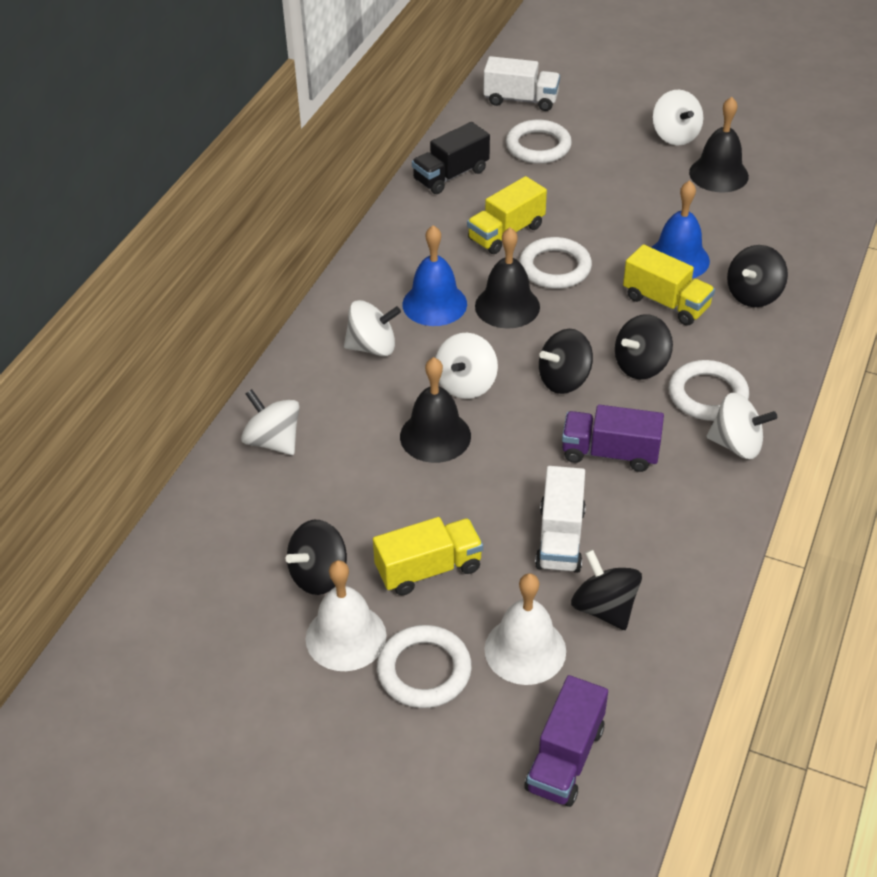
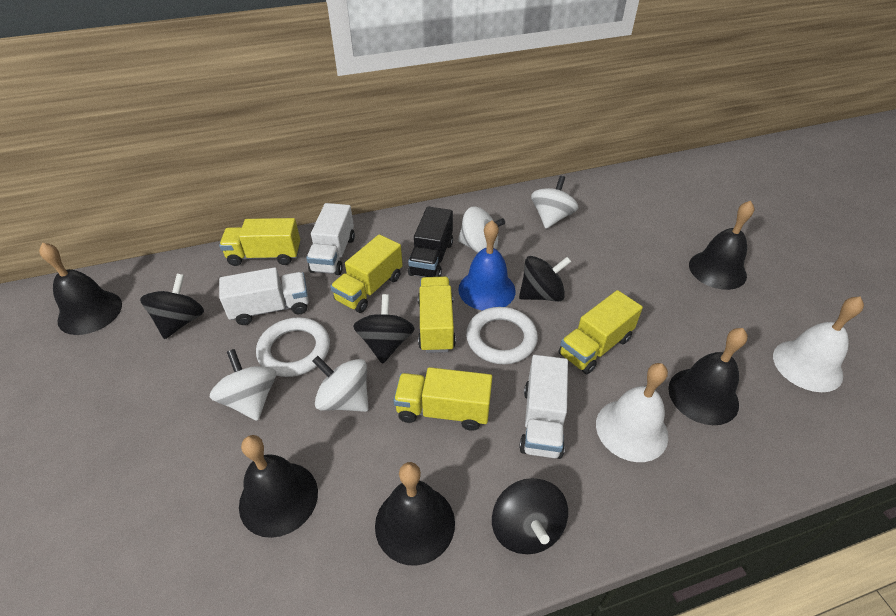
black bell: 3 -> 5
black spinning top: 5 -> 4
blue bell: 2 -> 1
purple truck: 2 -> 0
white ring: 4 -> 2
white spinning top: 5 -> 4
white truck: 2 -> 3
yellow truck: 3 -> 5

